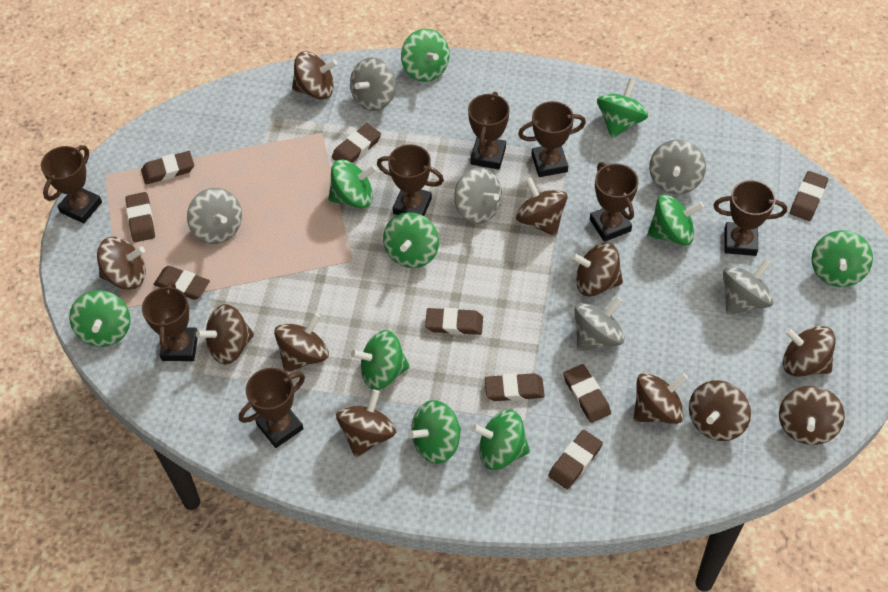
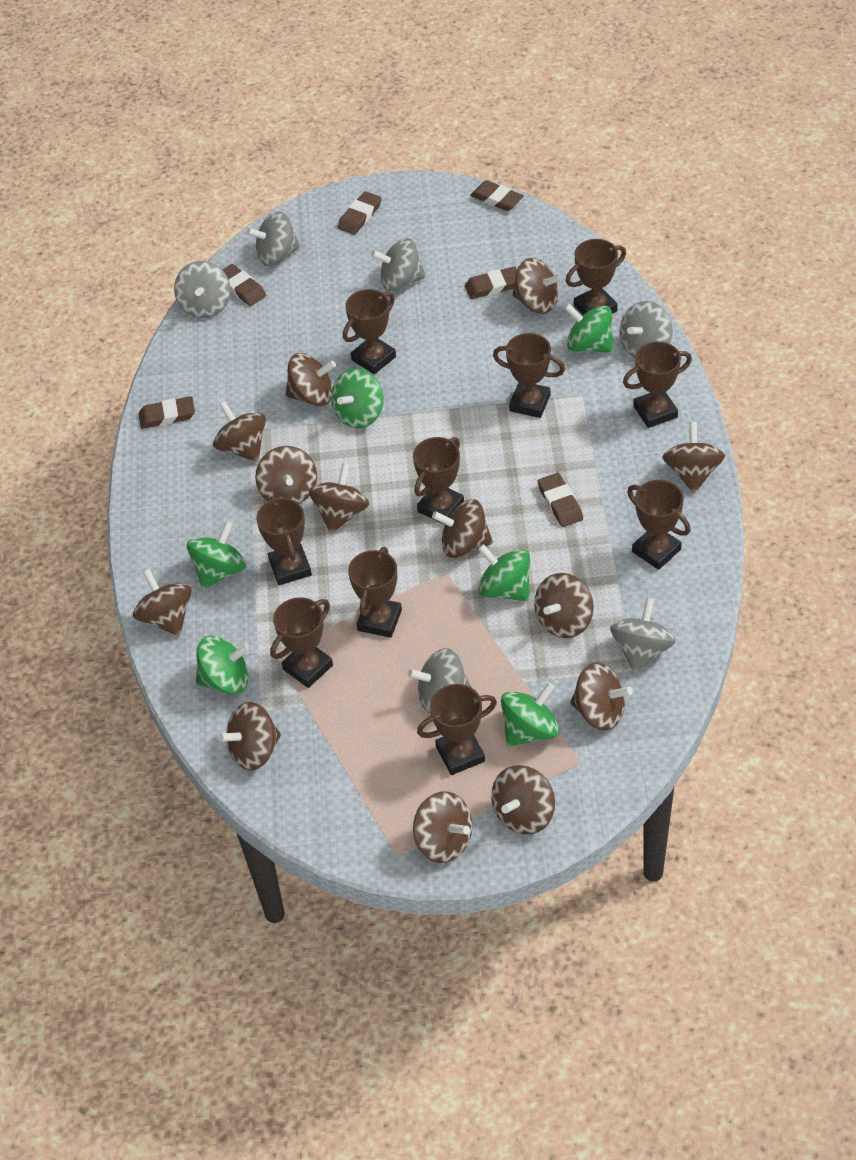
brown eraser: 9 -> 6
brown spinning top: 11 -> 13
brown trophy: 8 -> 10
green spinning top: 10 -> 6

